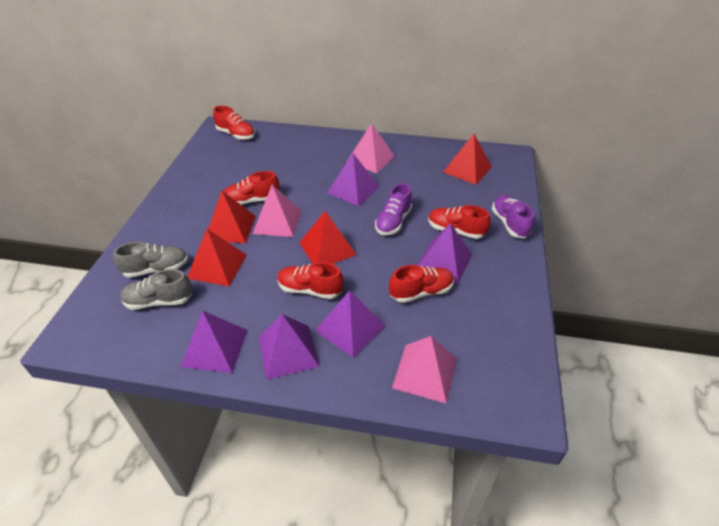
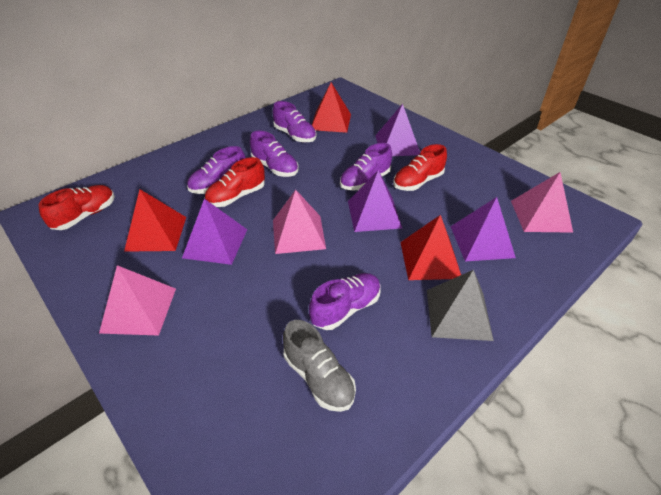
grey pyramid: 0 -> 1
grey shoe: 2 -> 1
purple pyramid: 5 -> 4
purple shoe: 2 -> 5
red pyramid: 4 -> 3
red shoe: 5 -> 3

